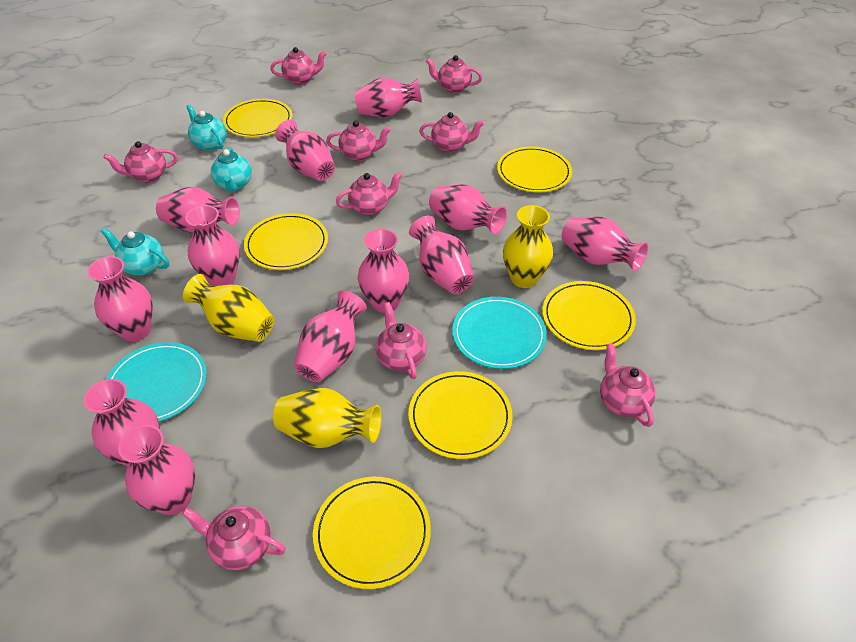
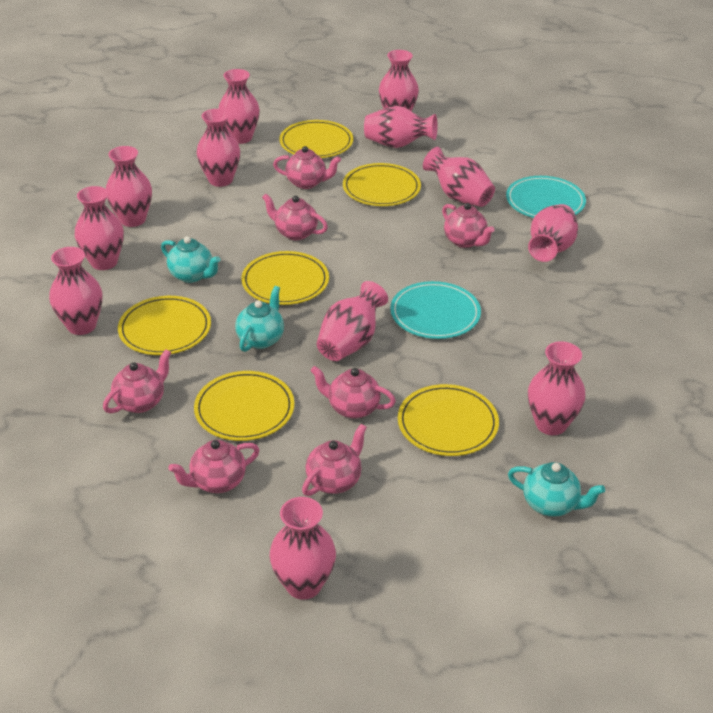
pink teapot: 9 -> 7
yellow vase: 3 -> 0

